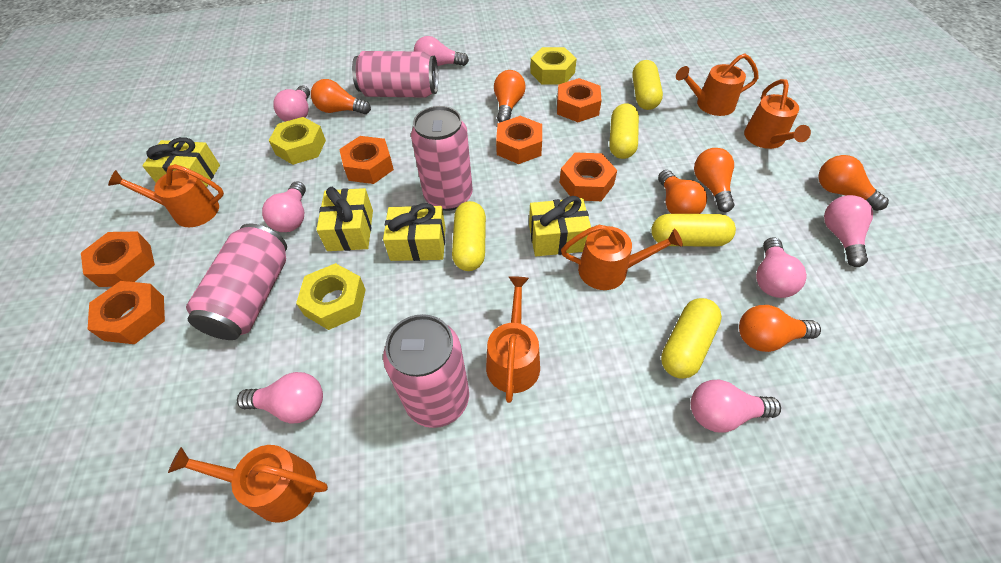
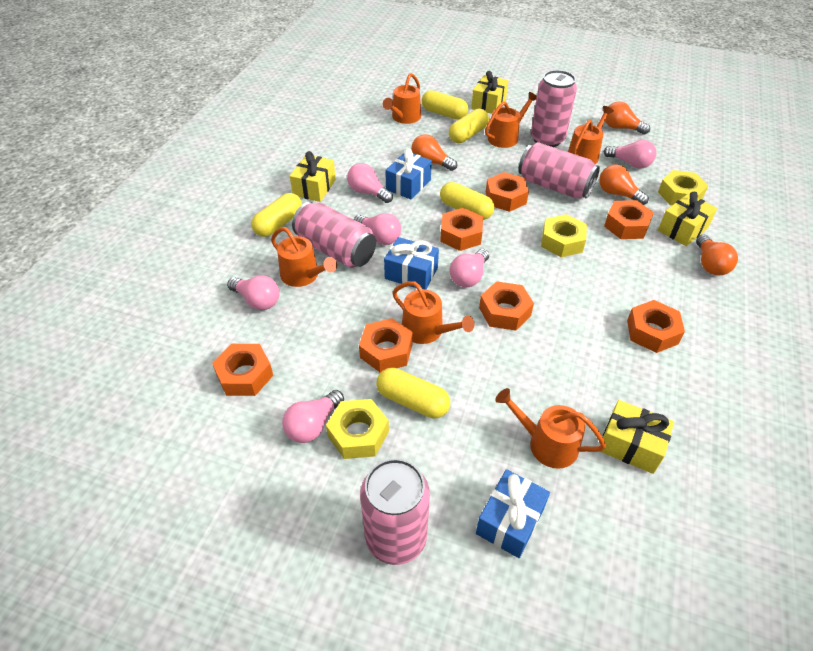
blue gift: 0 -> 3
orange light bulb: 6 -> 4
orange nut: 6 -> 7
pink light bulb: 7 -> 6

